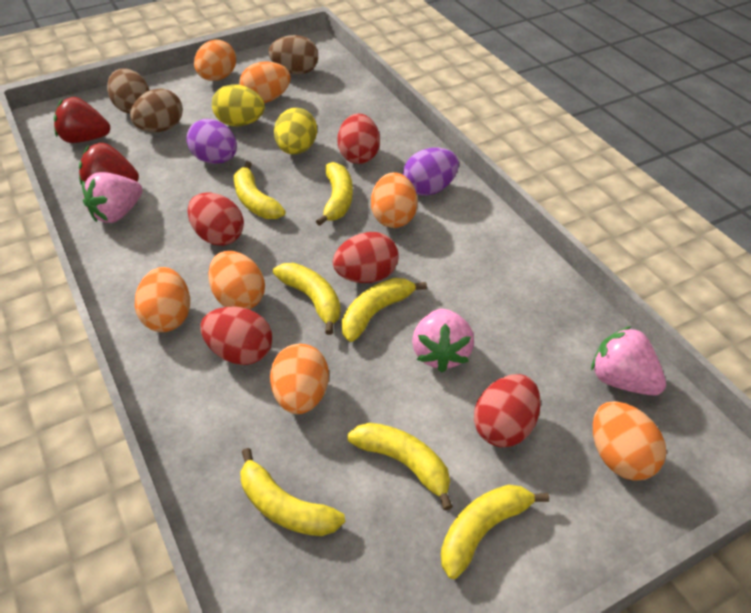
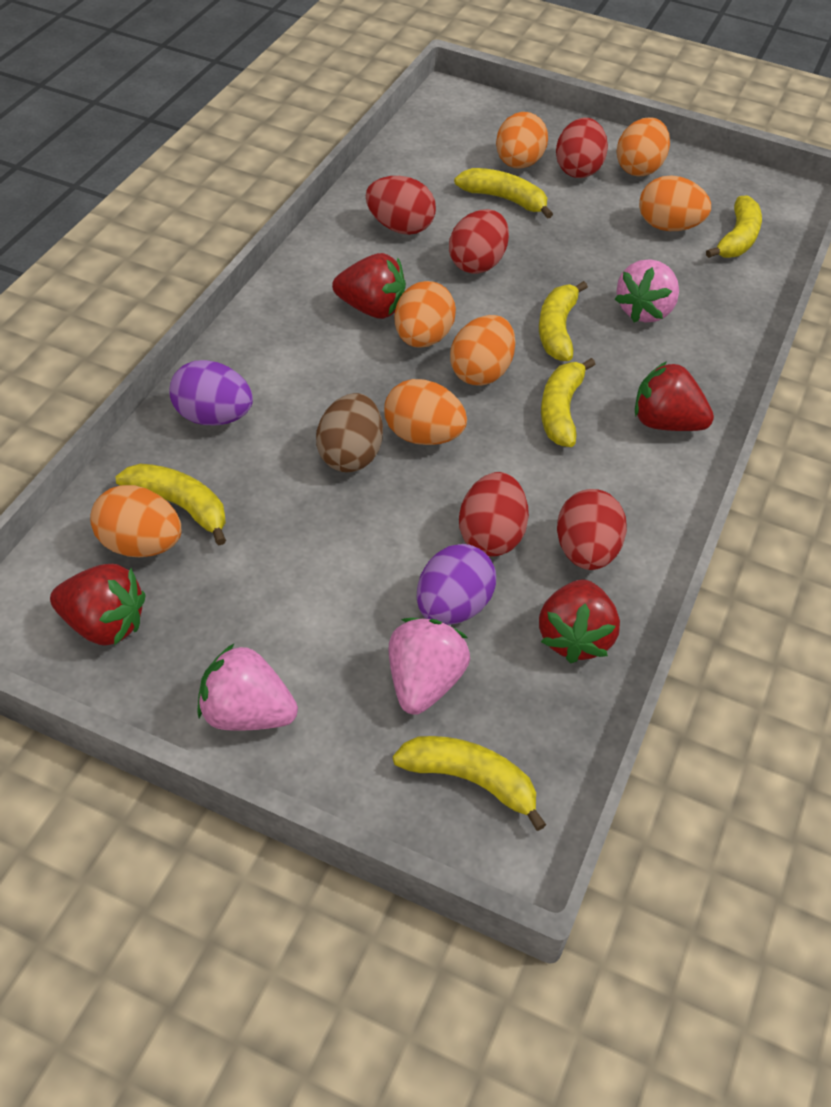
brown egg: 3 -> 1
red strawberry: 2 -> 4
yellow banana: 7 -> 6
yellow egg: 2 -> 0

